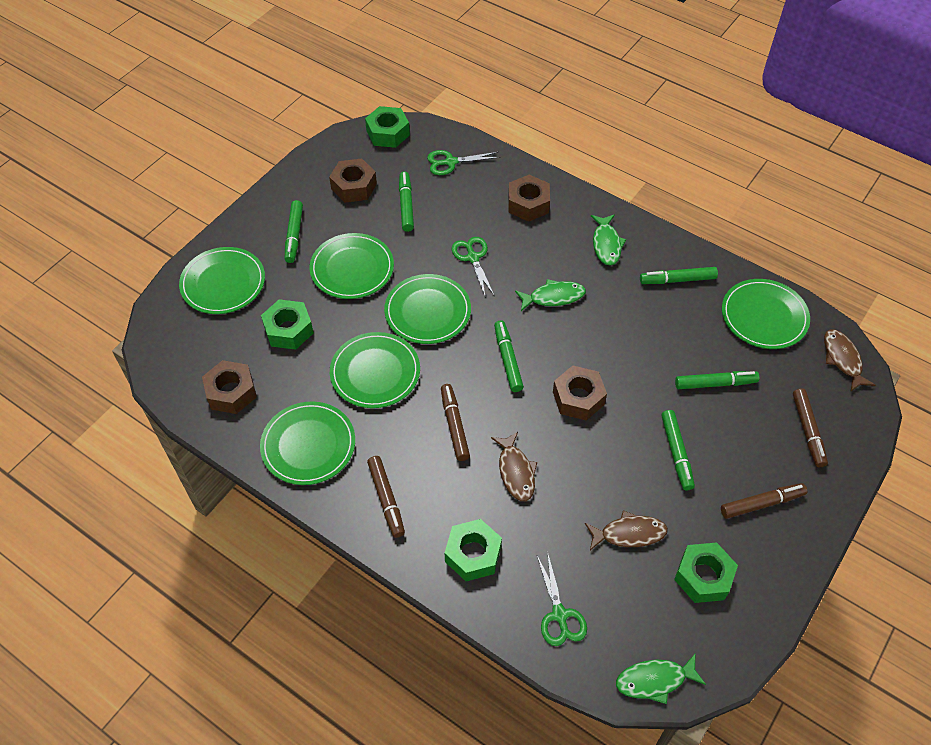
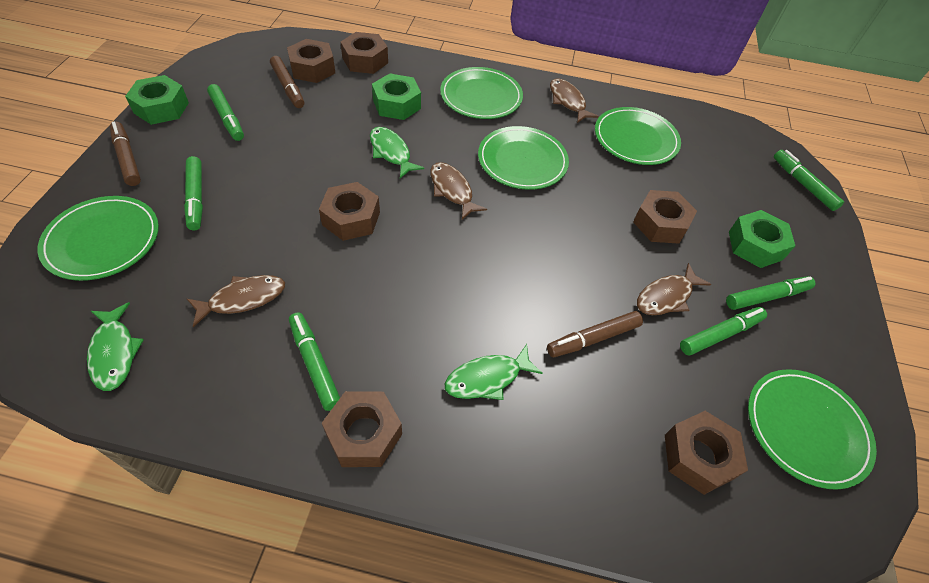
brown fish: 3 -> 4
brown marker: 4 -> 3
brown nut: 4 -> 6
green nut: 4 -> 3
green plate: 6 -> 5
green scissors: 3 -> 0

